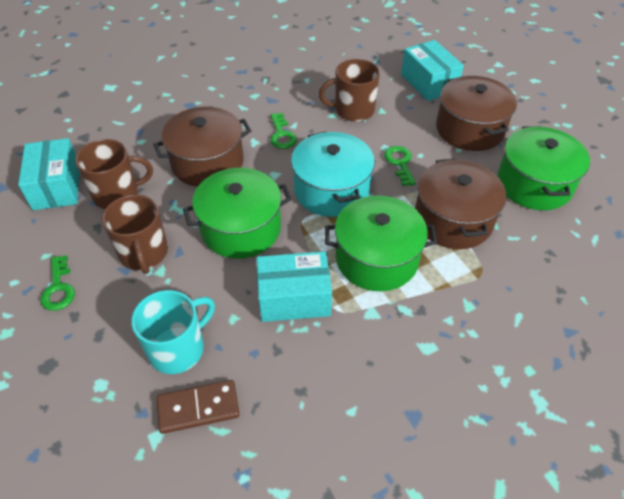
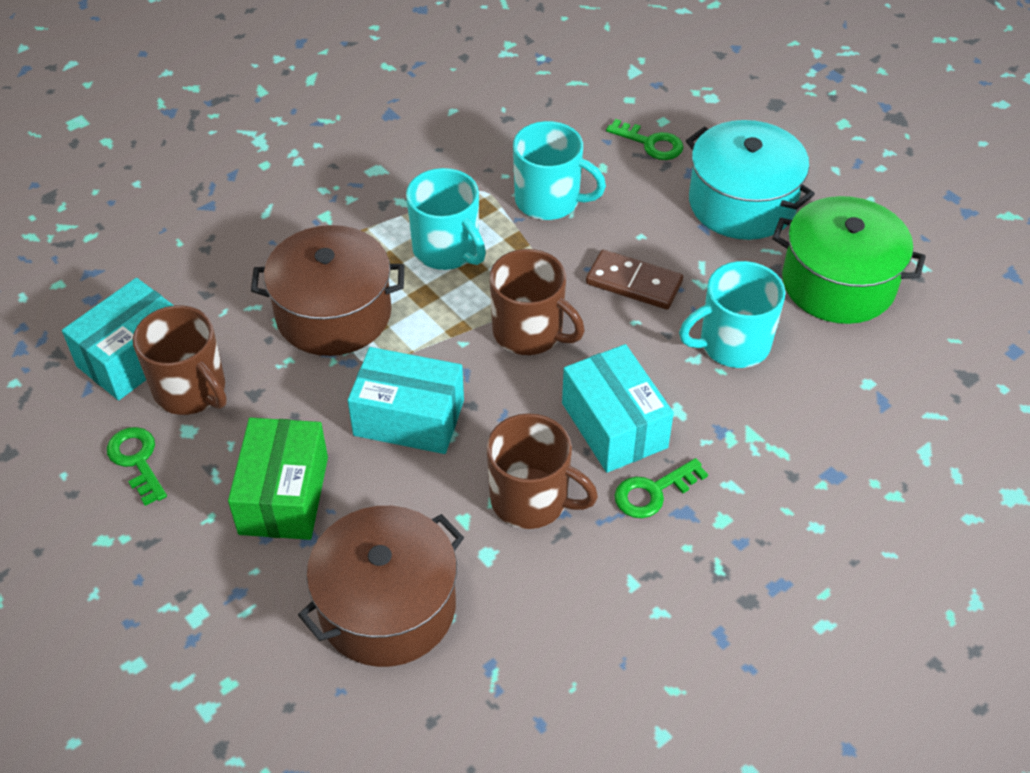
brown pot: 3 -> 2
green box: 0 -> 1
green pot: 3 -> 1
turquoise mug: 1 -> 3

